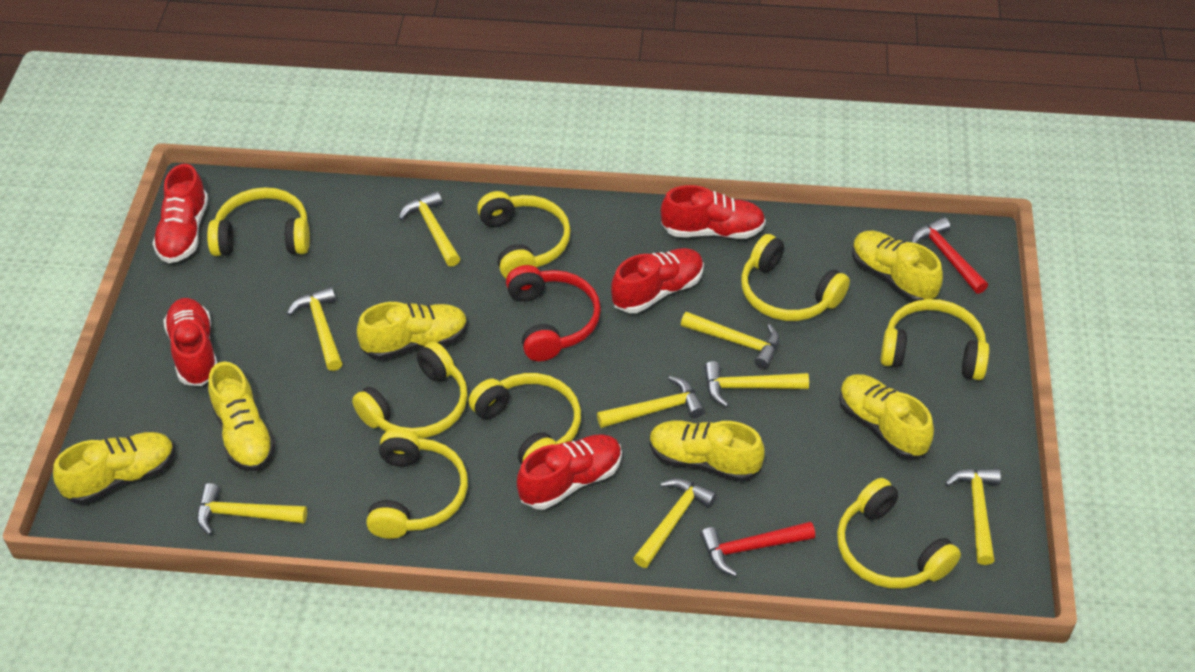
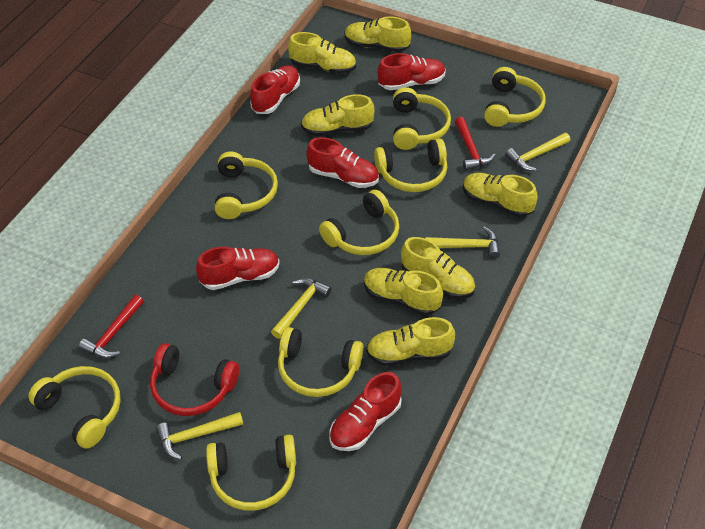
yellow hammer: 8 -> 4
yellow shoe: 6 -> 7

